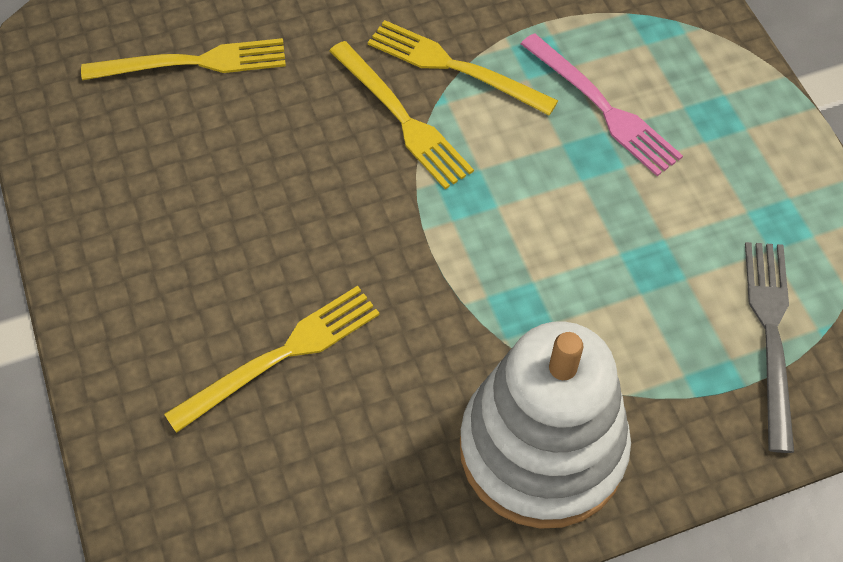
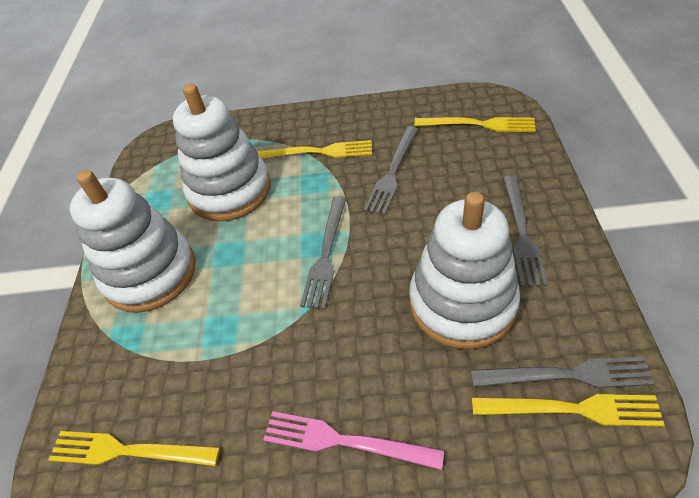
grey fork: 1 -> 4
white stacking toy: 1 -> 3

